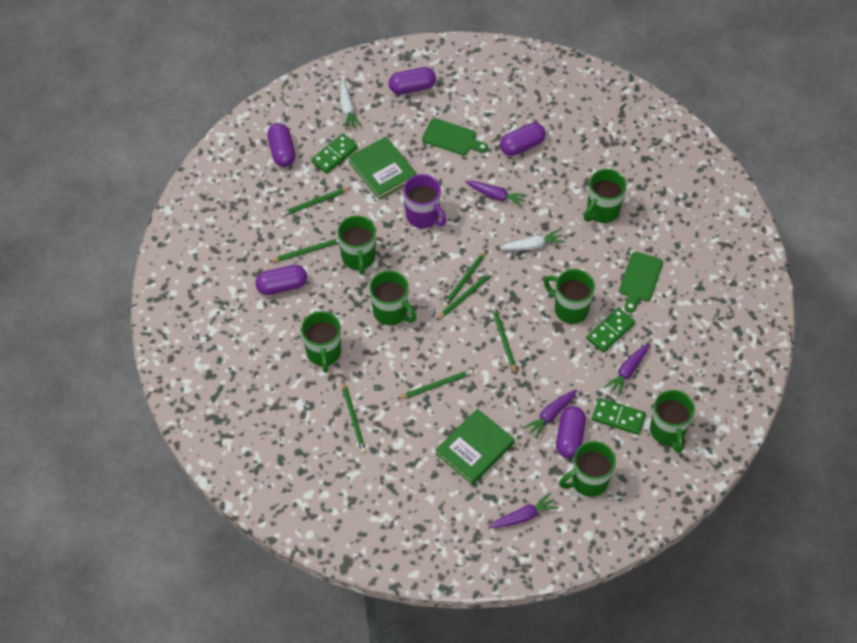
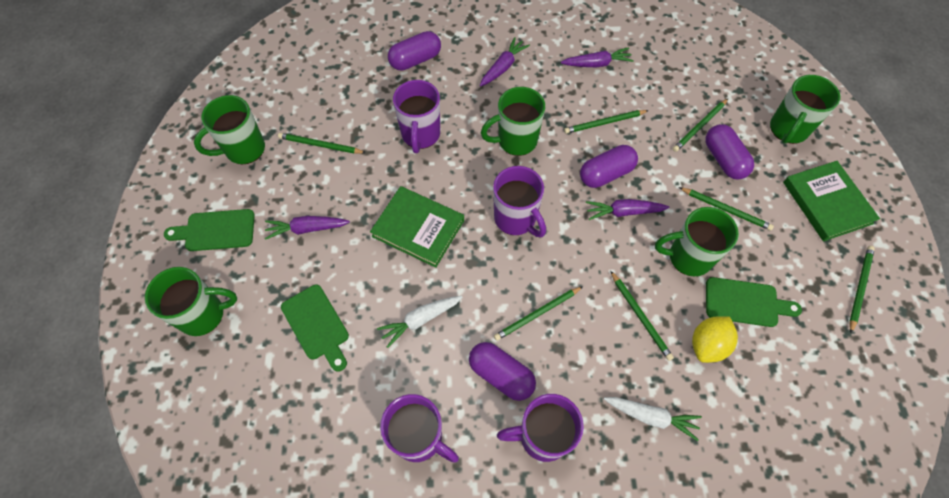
green cutting board: 2 -> 3
green domino: 3 -> 0
green mug: 7 -> 5
purple capsule: 5 -> 4
purple mug: 1 -> 4
yellow lemon: 0 -> 1

